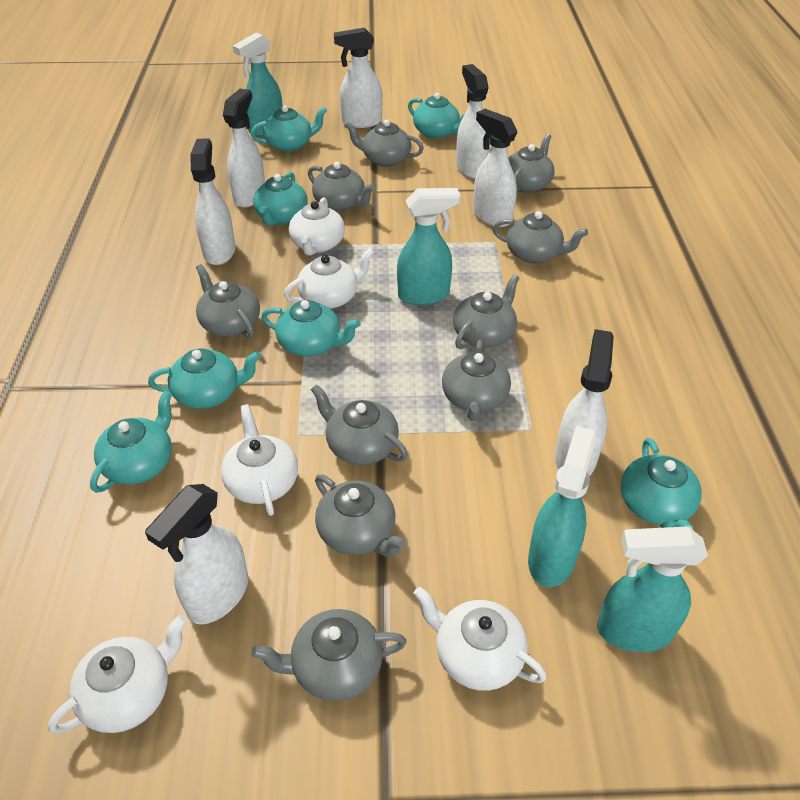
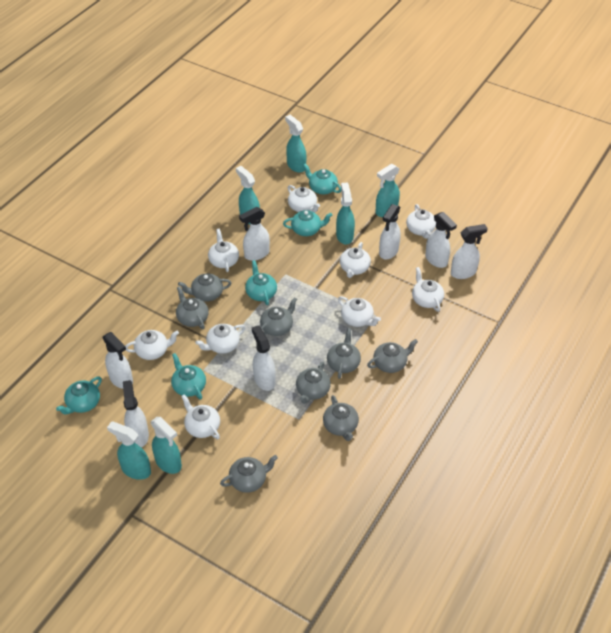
grey teapot: 10 -> 8
turquoise spray bottle: 4 -> 6
turquoise teapot: 7 -> 5
white teapot: 5 -> 9

